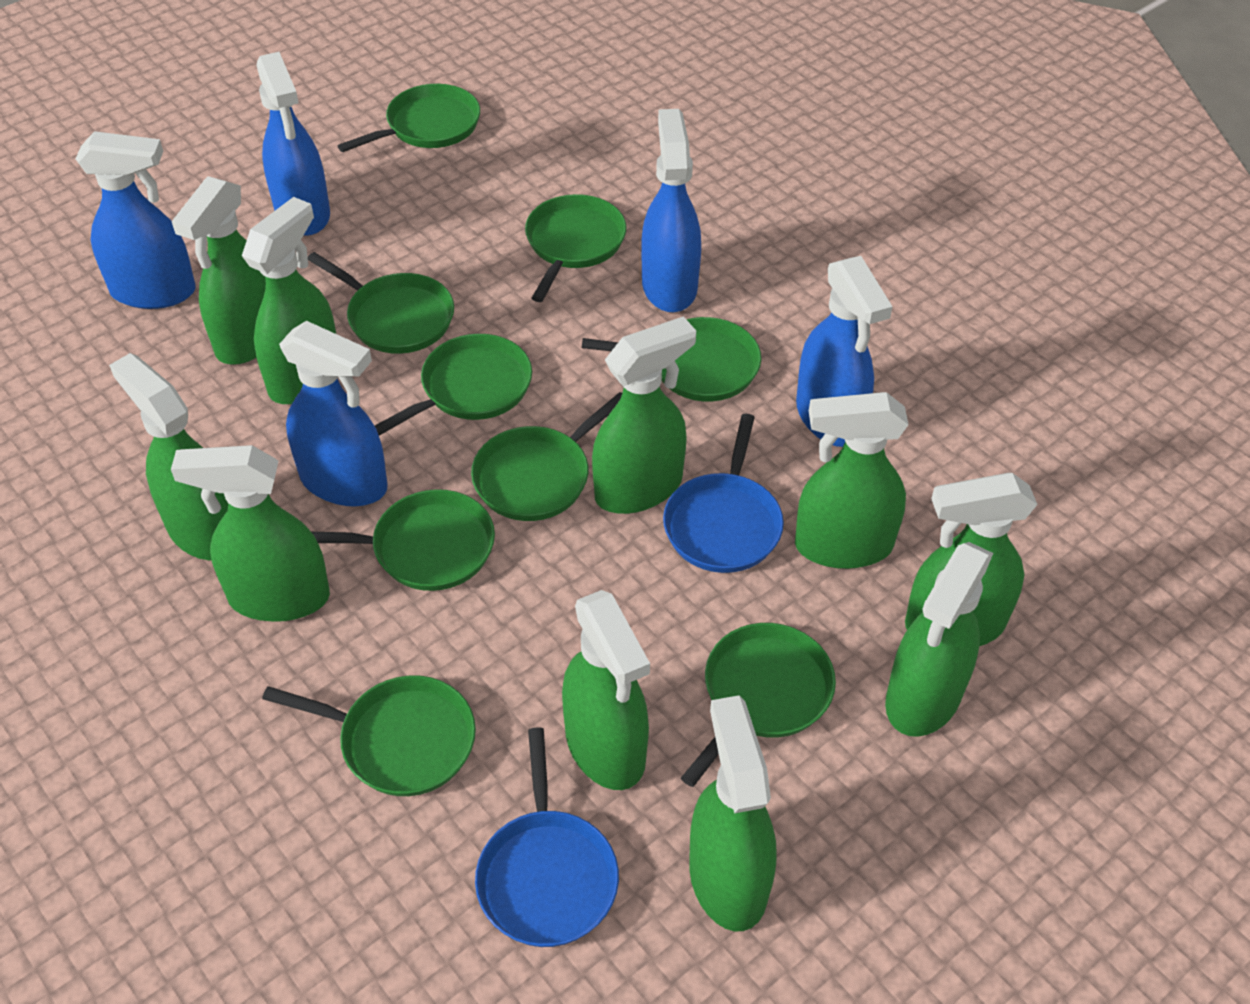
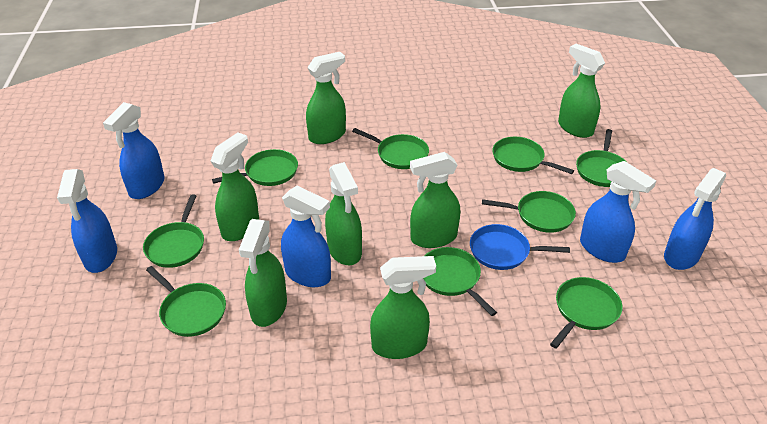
blue pan: 2 -> 1
green spray bottle: 10 -> 7

